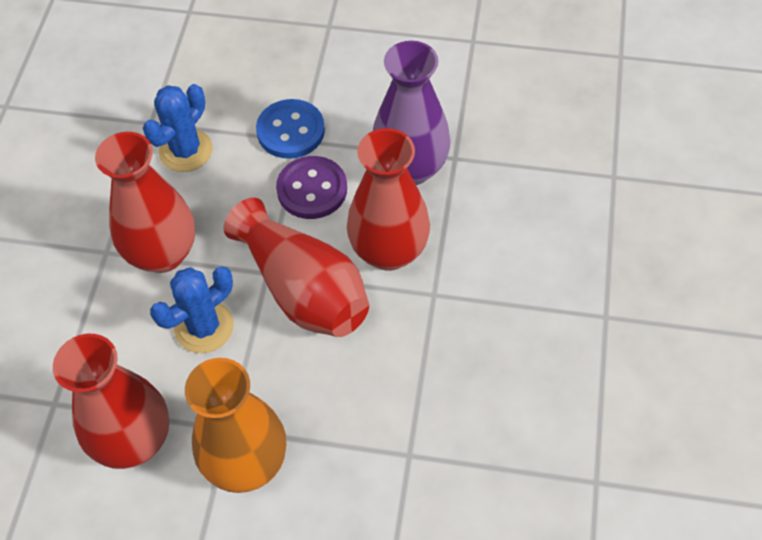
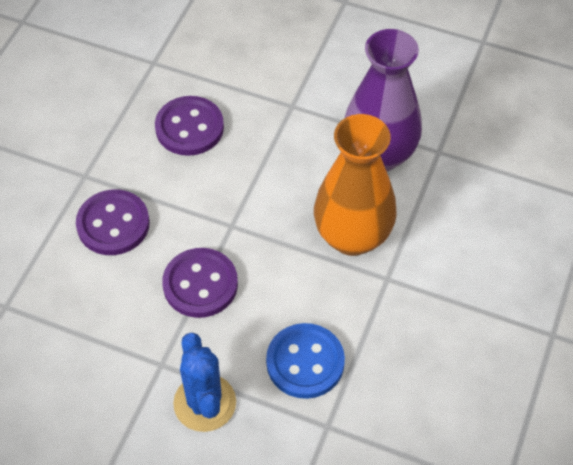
blue cactus: 2 -> 1
purple button: 1 -> 3
red vase: 4 -> 0

